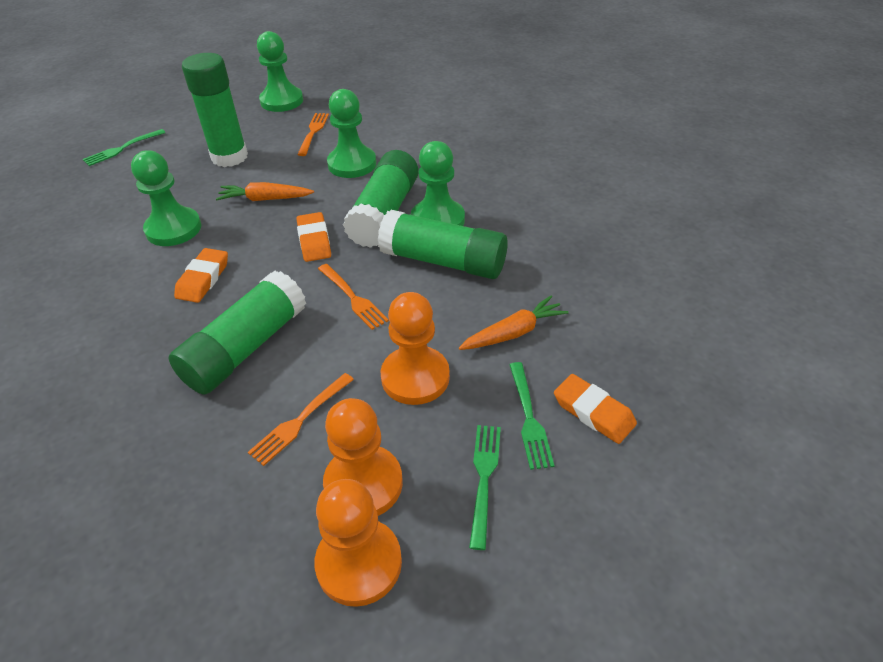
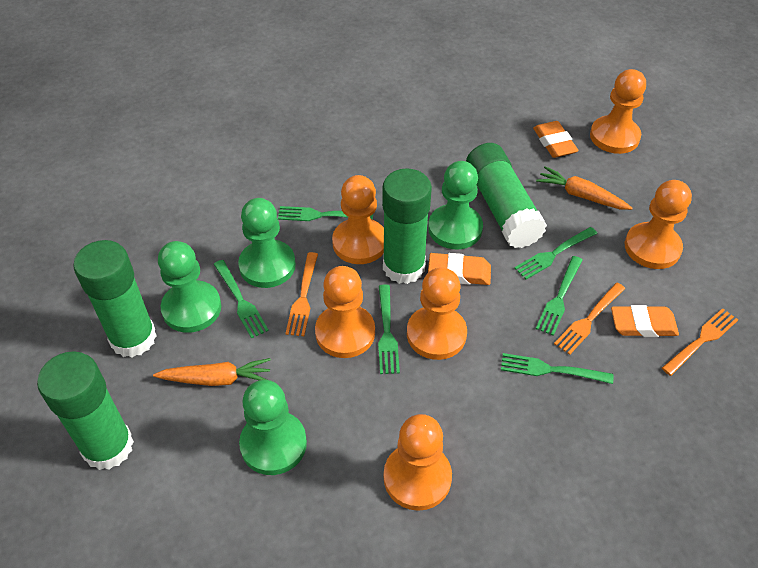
green fork: 3 -> 6
orange pawn: 3 -> 6

